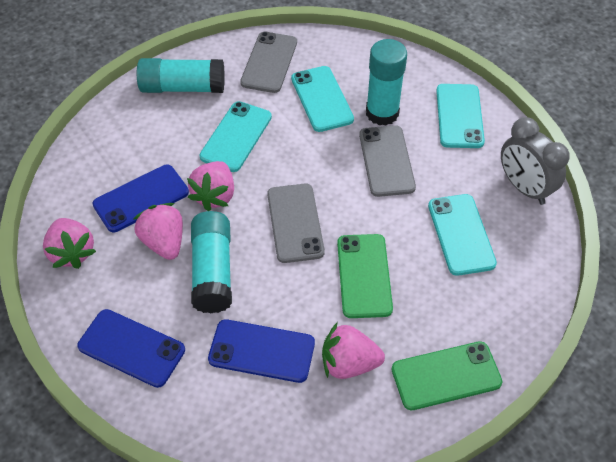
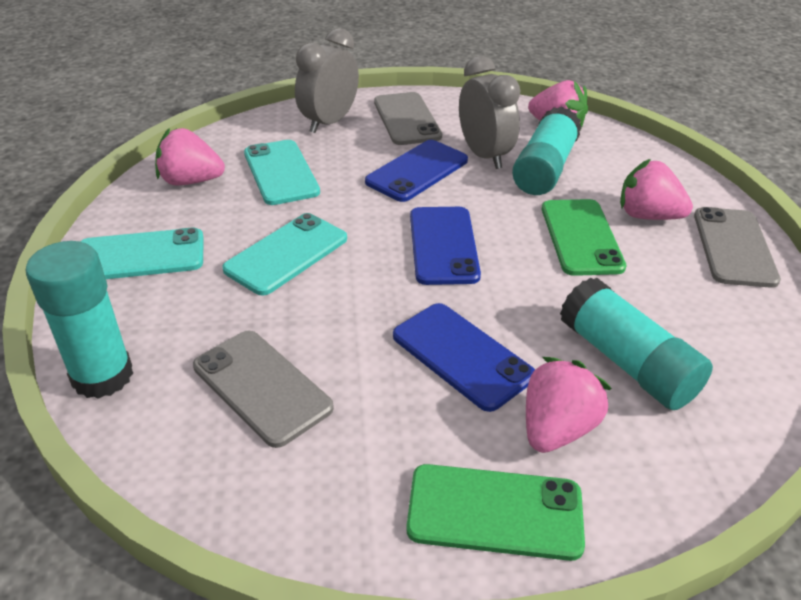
grey clock: 1 -> 2
turquoise phone: 4 -> 3

